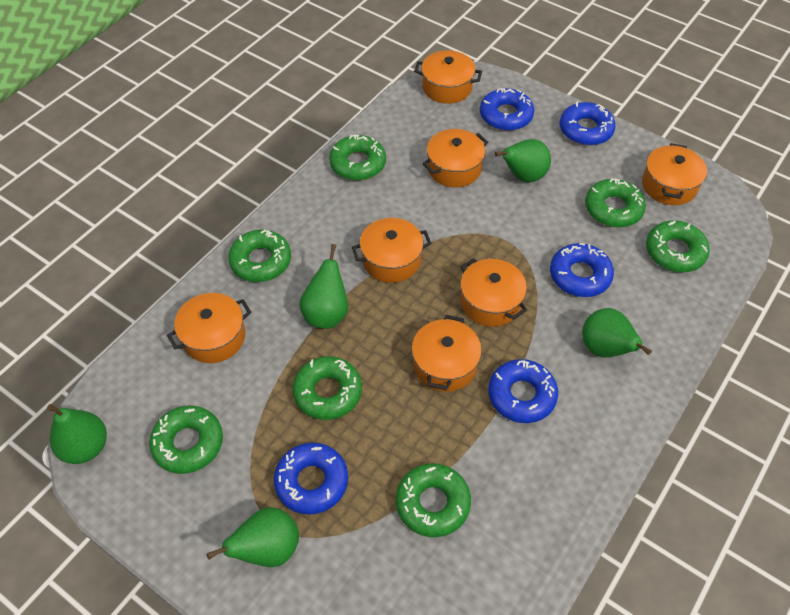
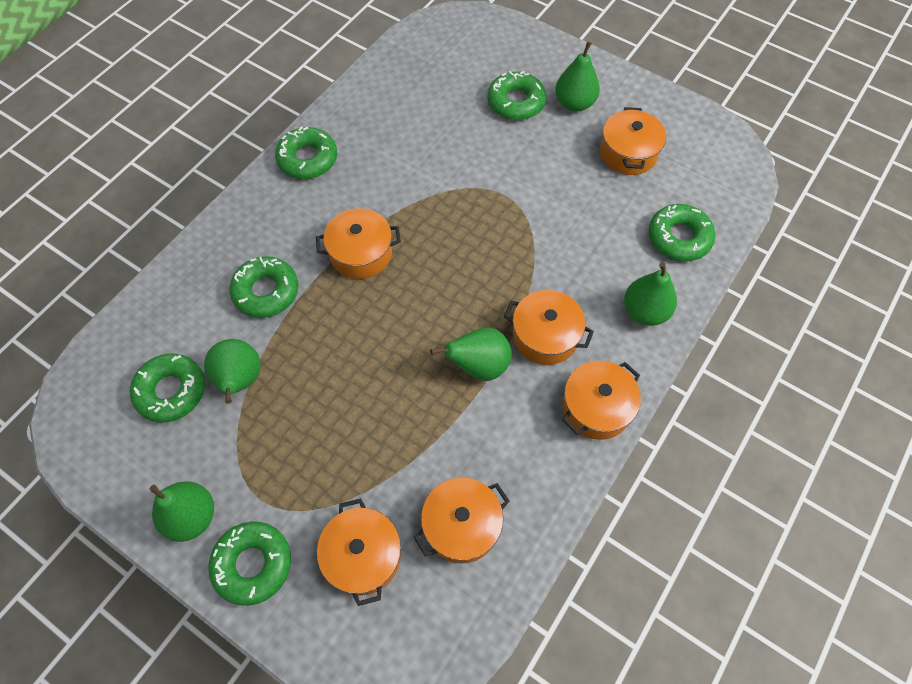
blue donut: 5 -> 0
green donut: 7 -> 6
orange pot: 7 -> 6

